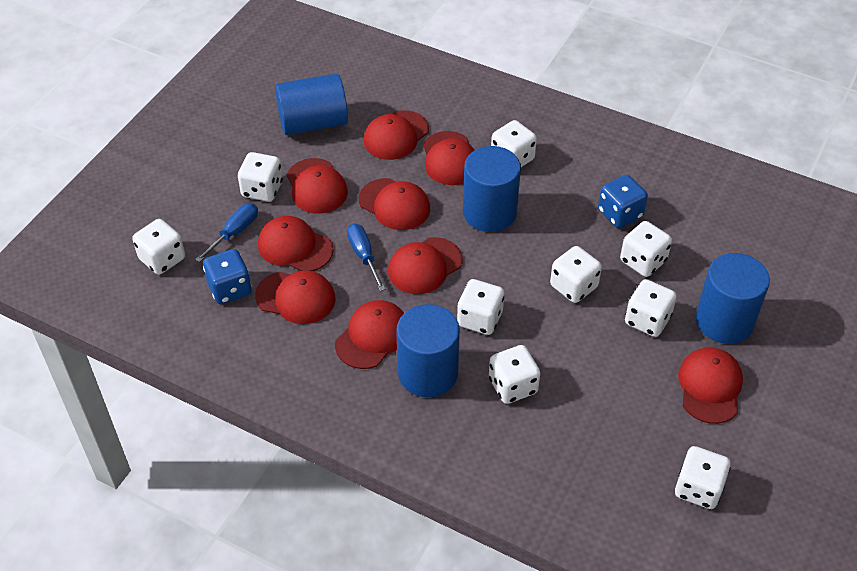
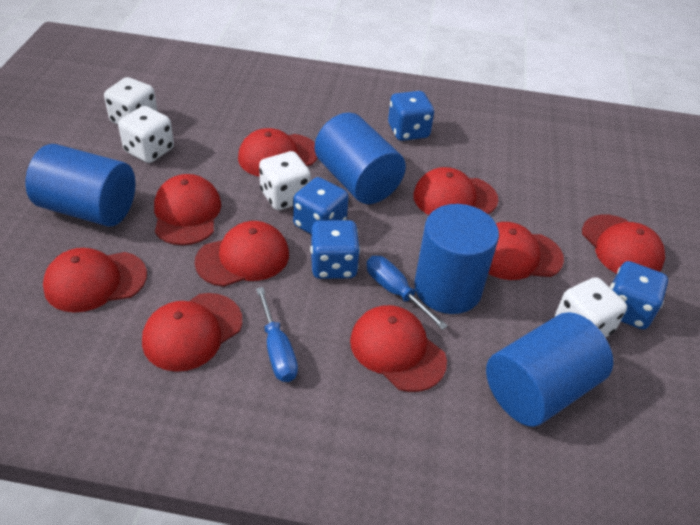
blue dice: 2 -> 4
white dice: 9 -> 4

